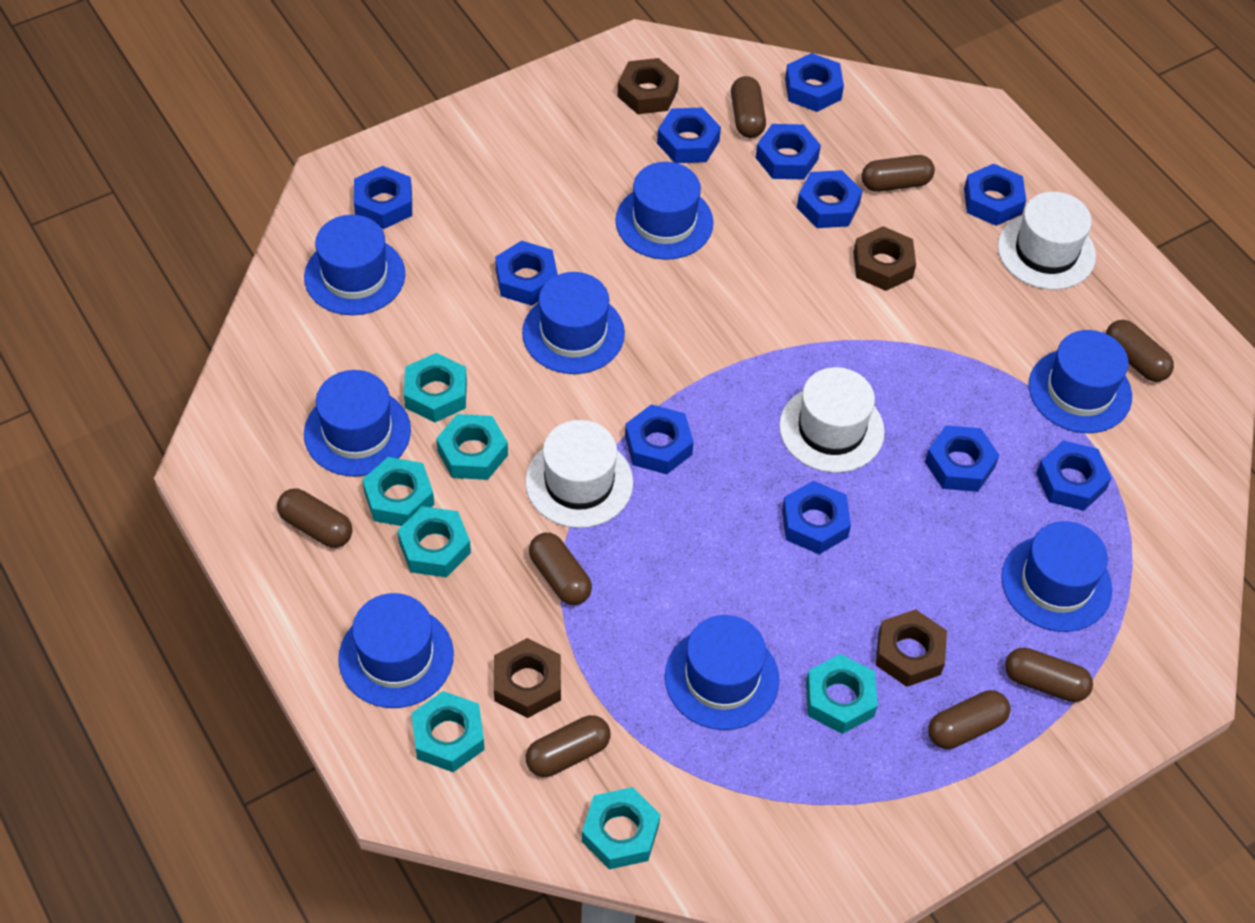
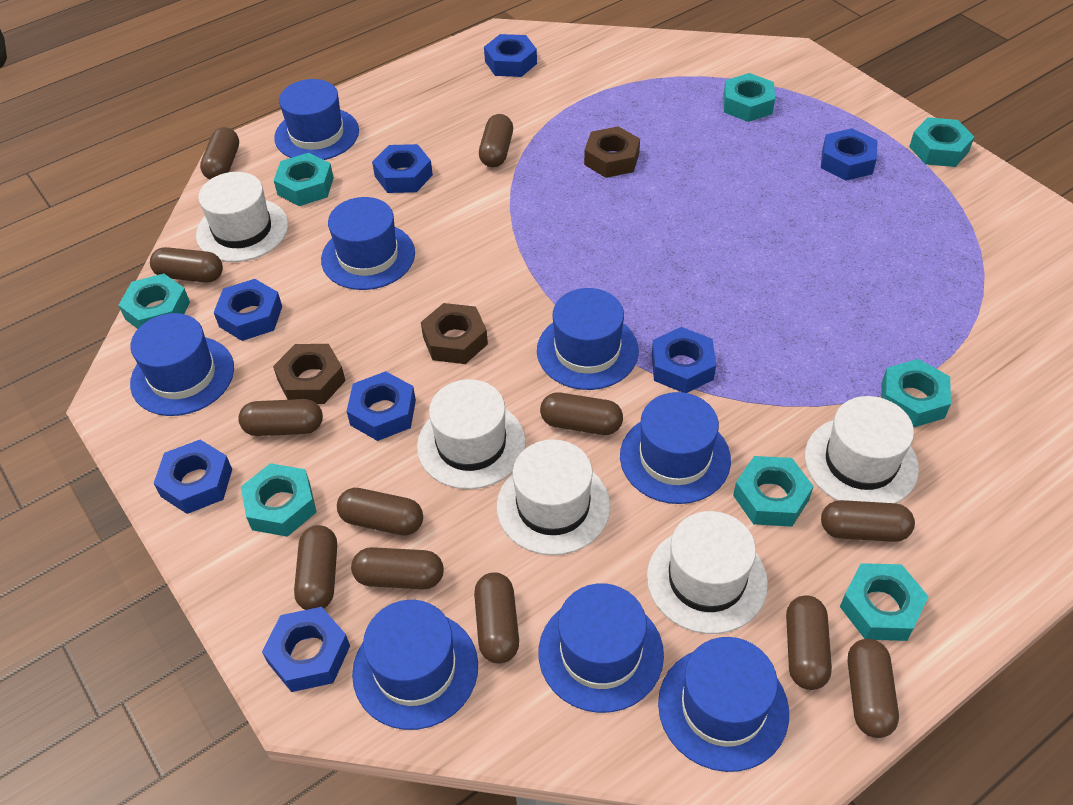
blue nut: 11 -> 8
brown capsule: 8 -> 12
brown nut: 4 -> 3
turquoise nut: 7 -> 8
white hat: 3 -> 5

